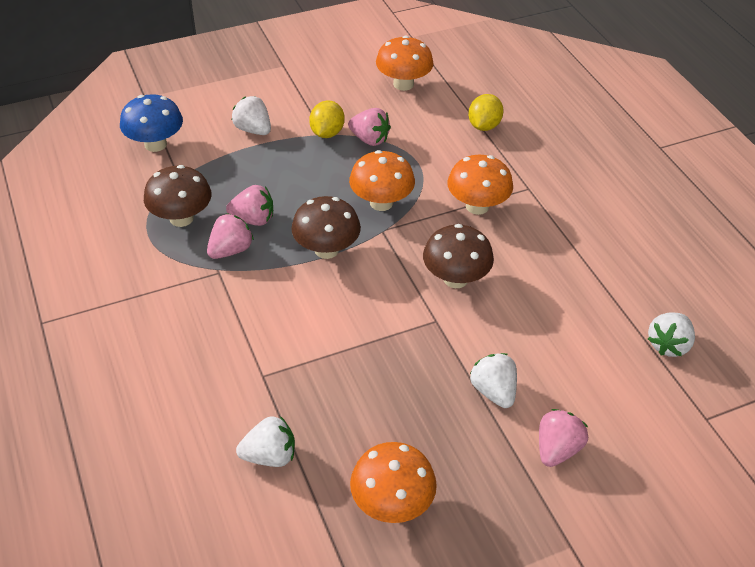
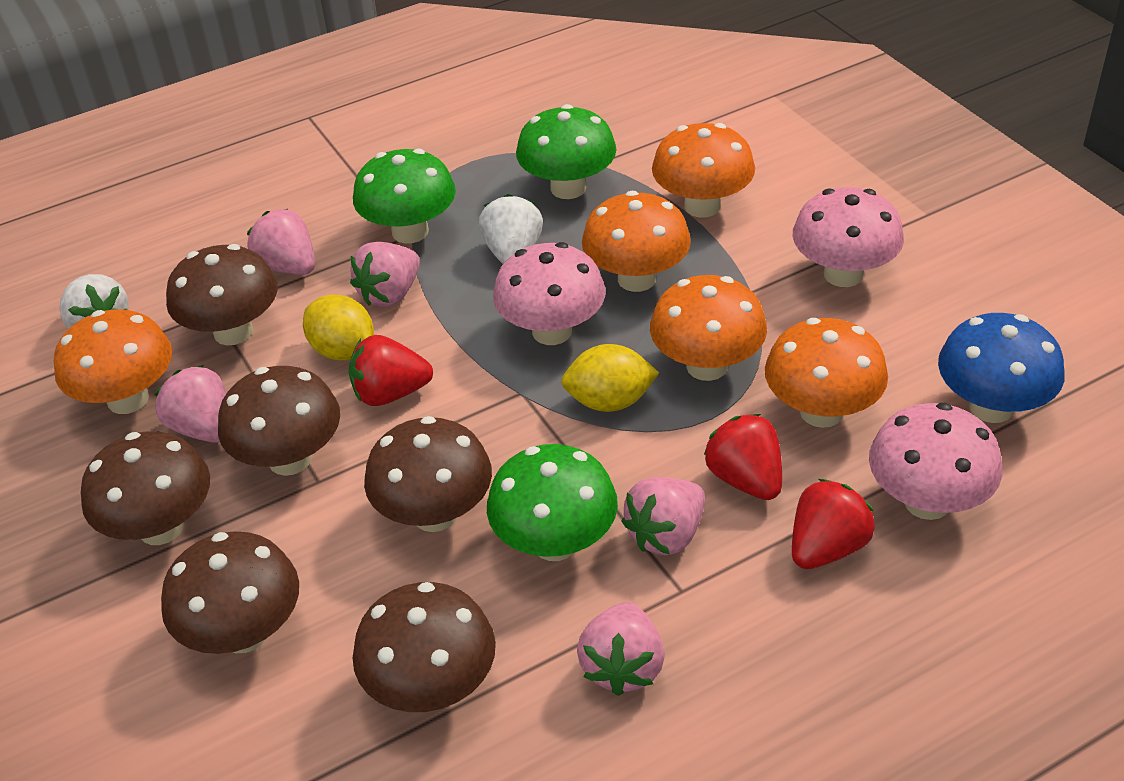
brown mushroom: 3 -> 6
green mushroom: 0 -> 3
orange mushroom: 4 -> 5
pink mushroom: 0 -> 3
pink strawberry: 4 -> 5
red strawberry: 0 -> 3
white strawberry: 4 -> 2

